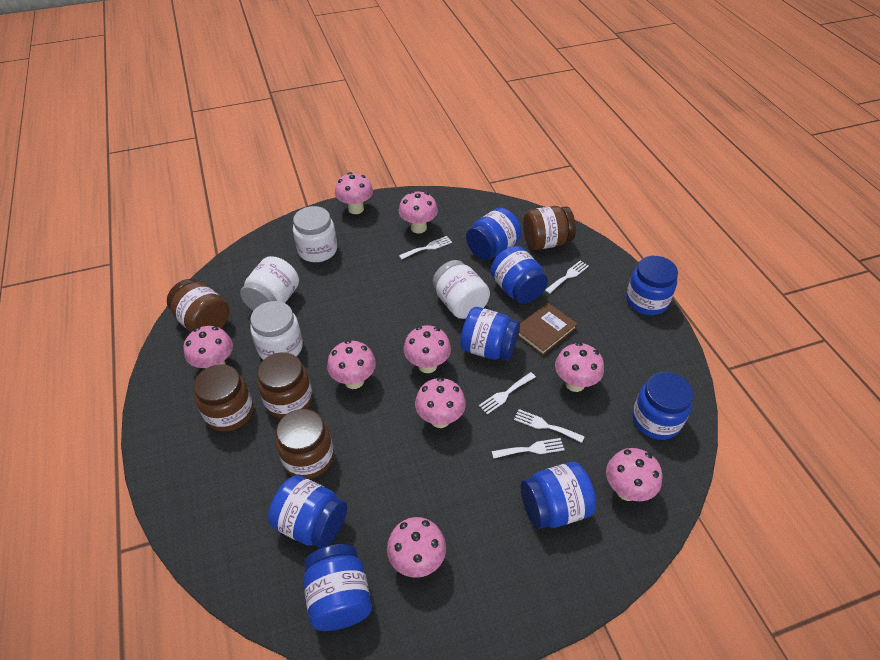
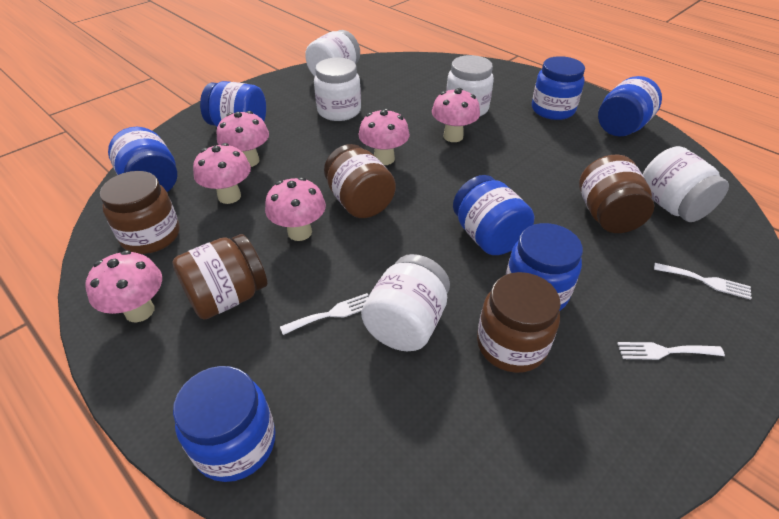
blue jar: 8 -> 7
brown book: 1 -> 0
pink mushroom: 9 -> 6
white fork: 5 -> 3
white jar: 4 -> 5

